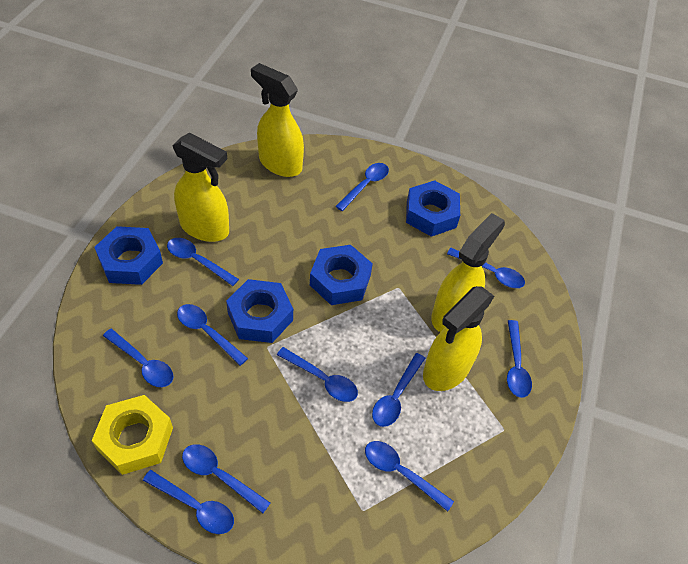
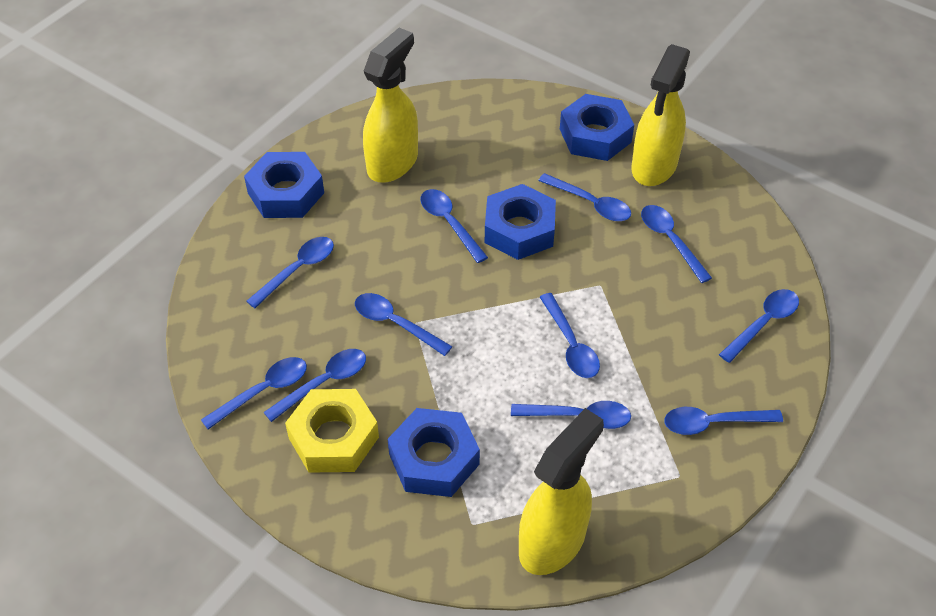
yellow spray bottle: 4 -> 3

